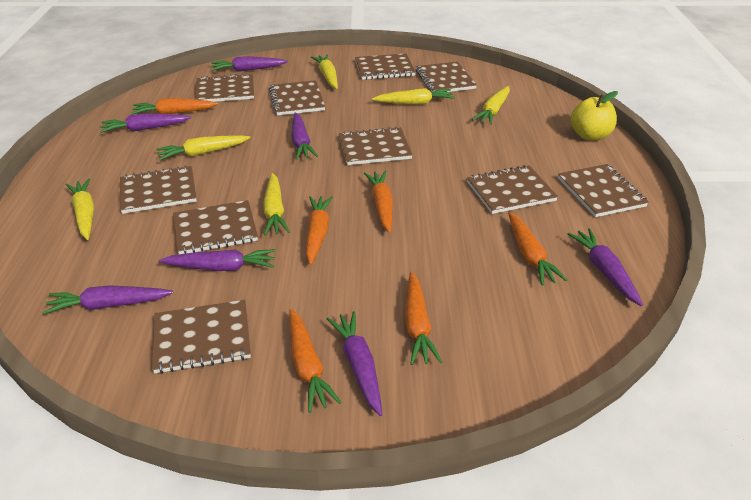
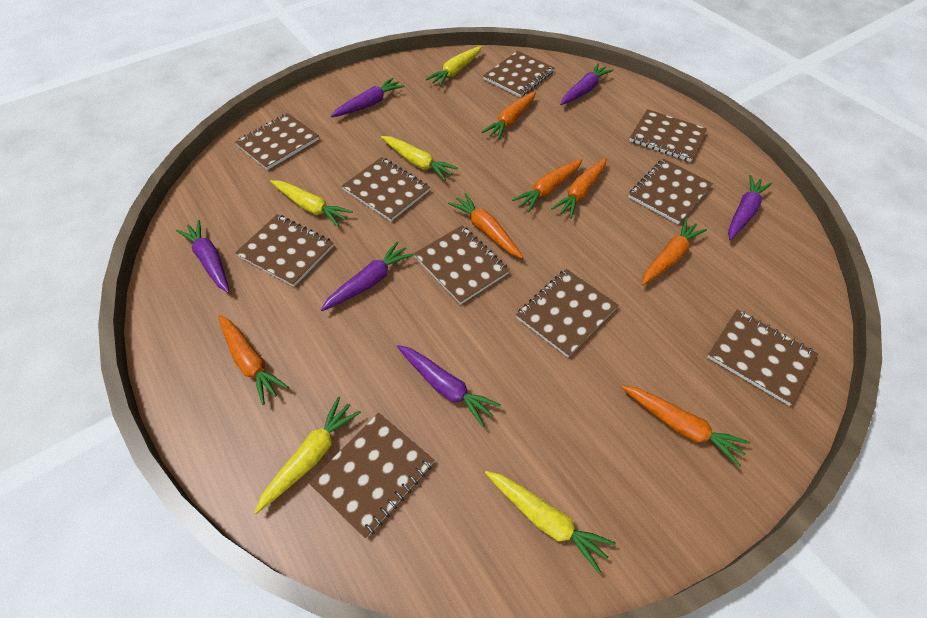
orange carrot: 6 -> 7
purple carrot: 7 -> 6
yellow apple: 1 -> 0
yellow carrot: 6 -> 5

